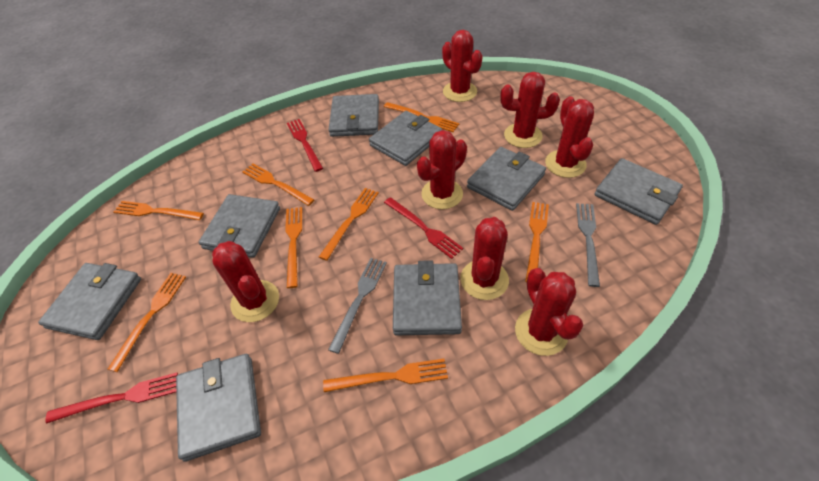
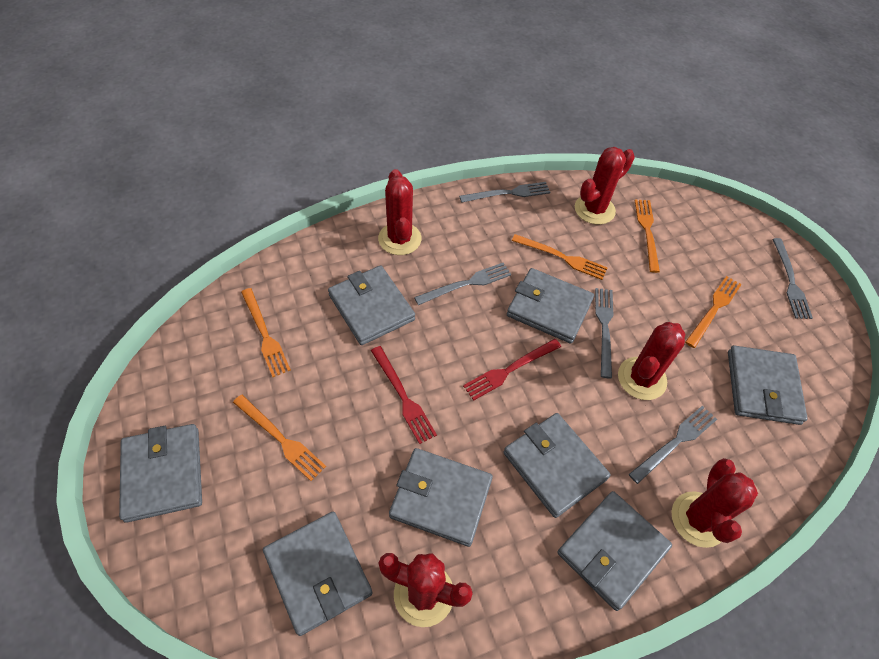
grey fork: 2 -> 5
orange fork: 8 -> 5
red cactus: 7 -> 5
red fork: 3 -> 2

